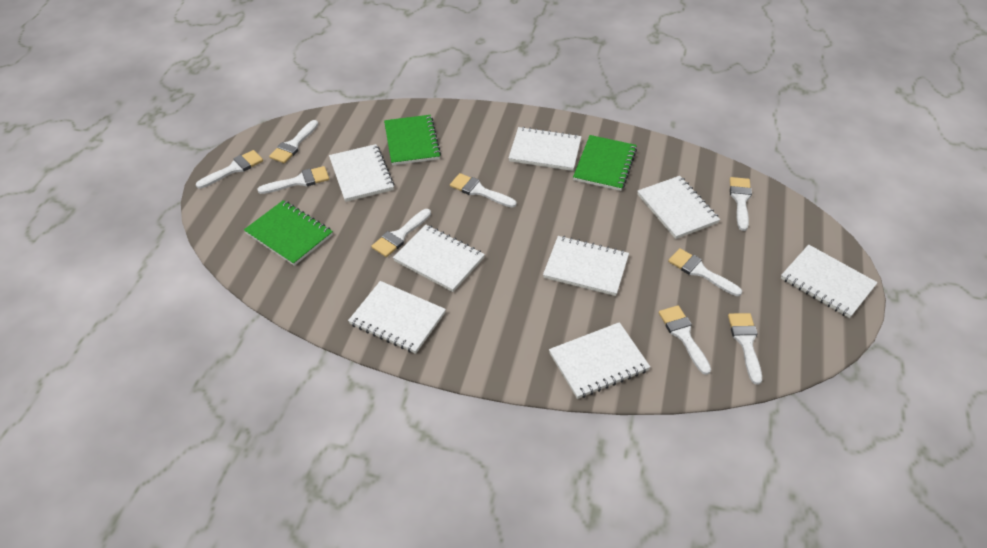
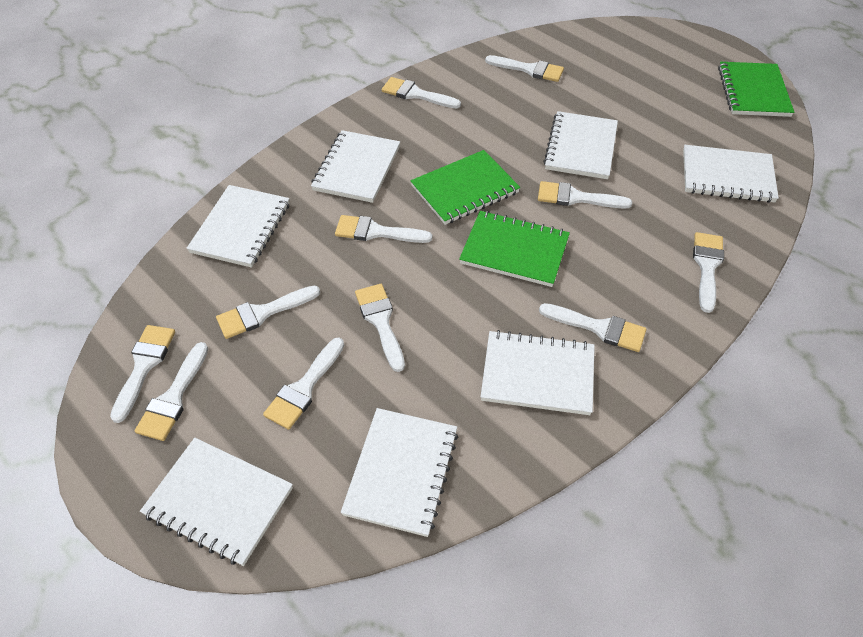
white brush: 9 -> 11
white notebook: 8 -> 7

